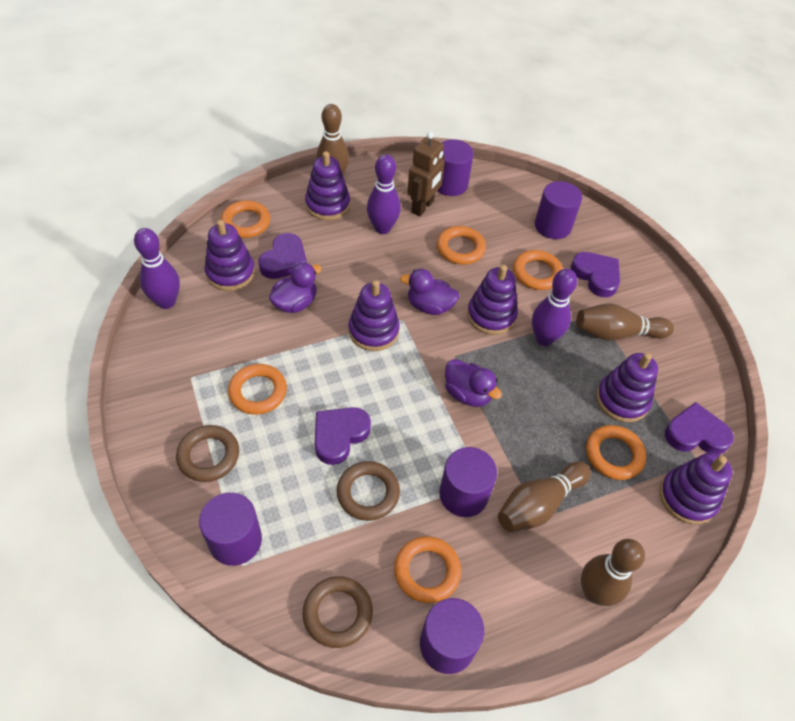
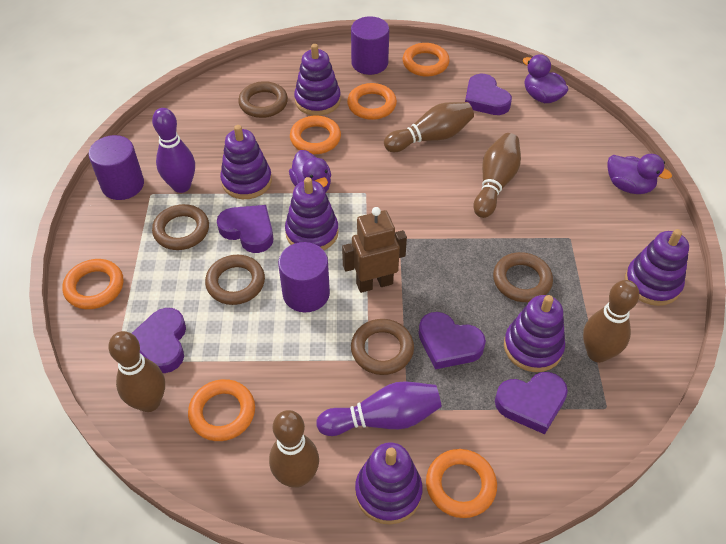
brown bowling pin: 4 -> 5
brown ring: 3 -> 5
purple bowling pin: 3 -> 2
purple cylinder: 5 -> 3
purple heart: 4 -> 5

